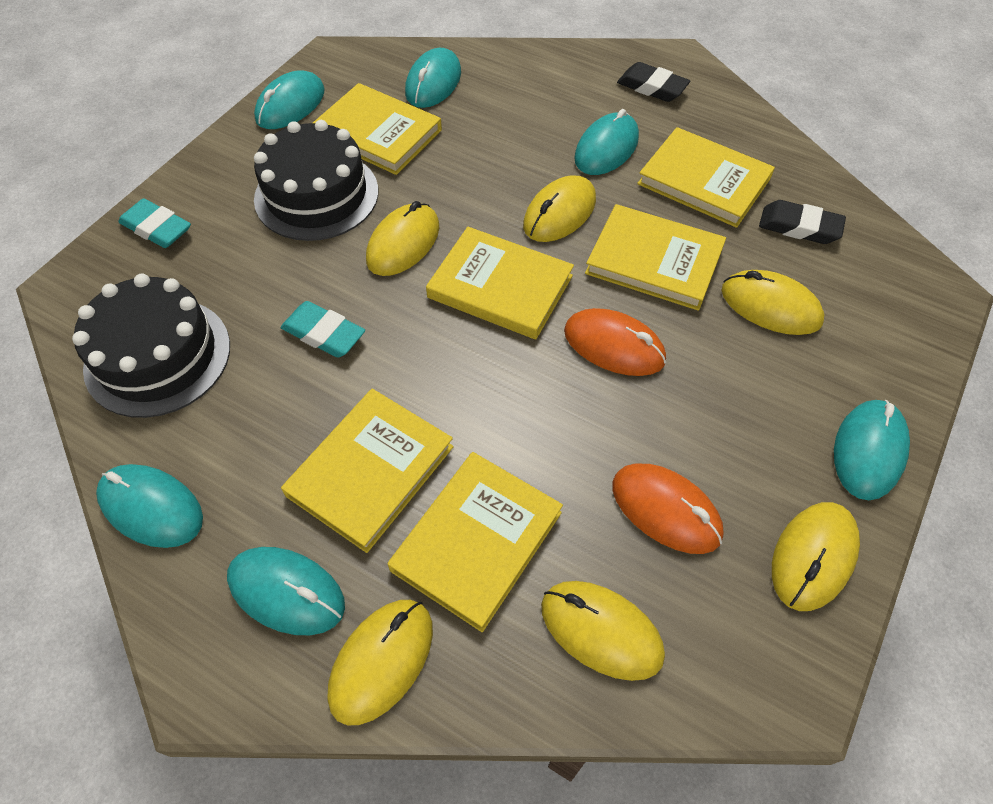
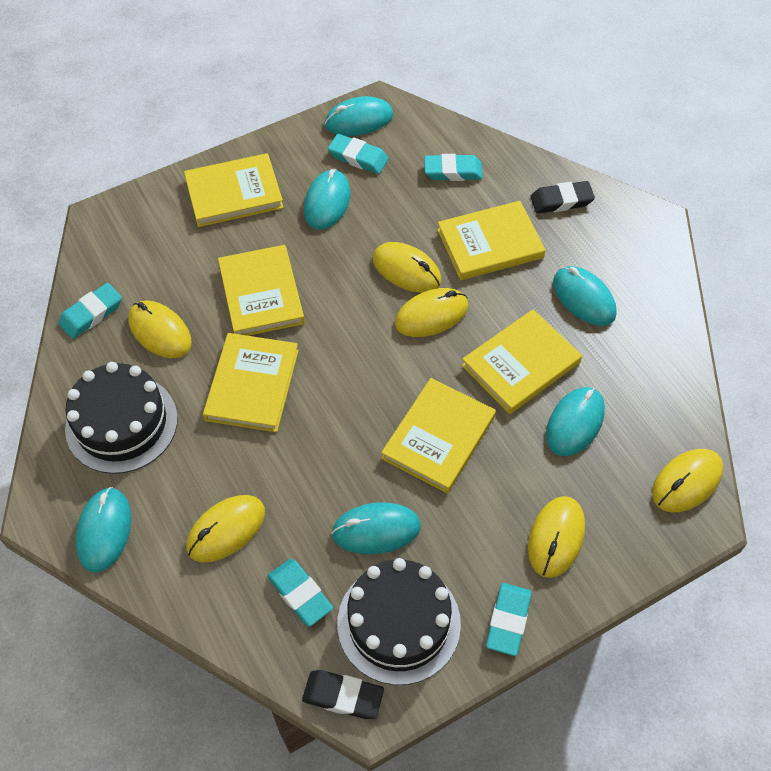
orange mouse: 2 -> 0
turquoise eraser: 2 -> 5

